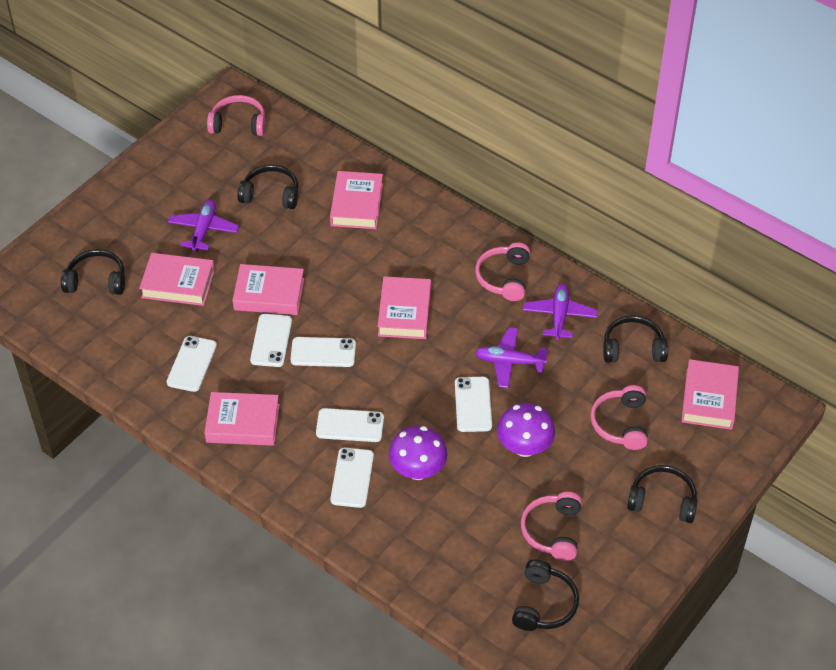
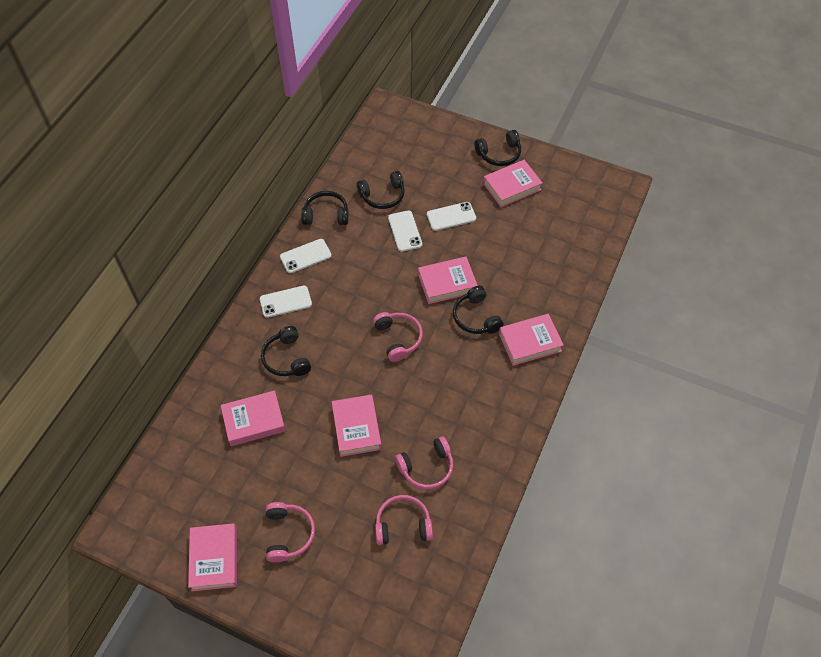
purple mushroom: 2 -> 0
purple plane: 3 -> 0
white phone: 6 -> 4

